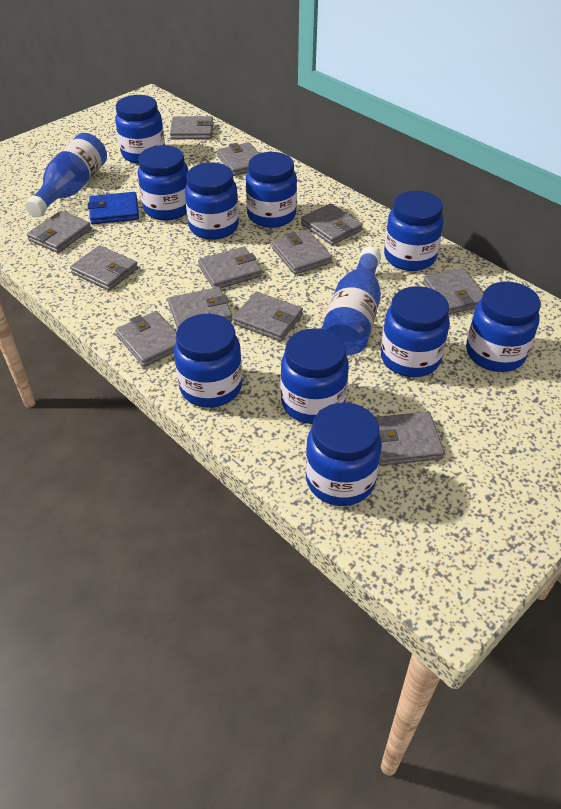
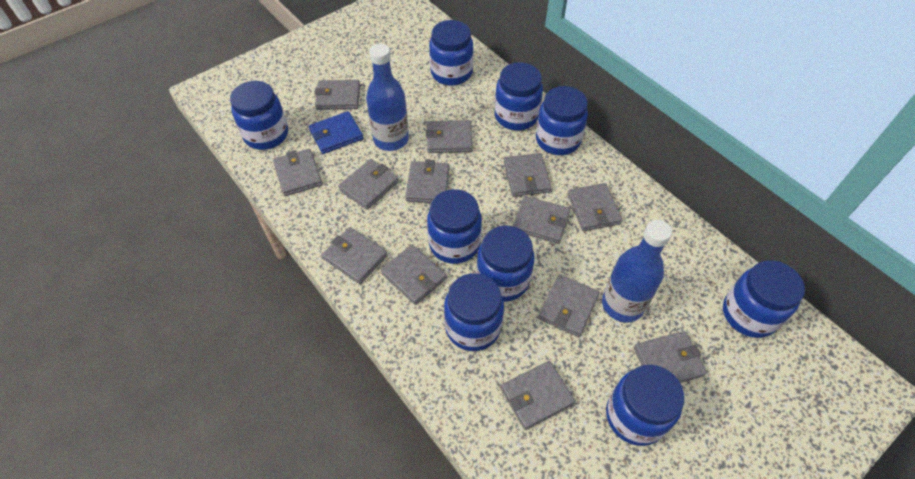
blue jar: 10 -> 9
grey wallet: 12 -> 13

